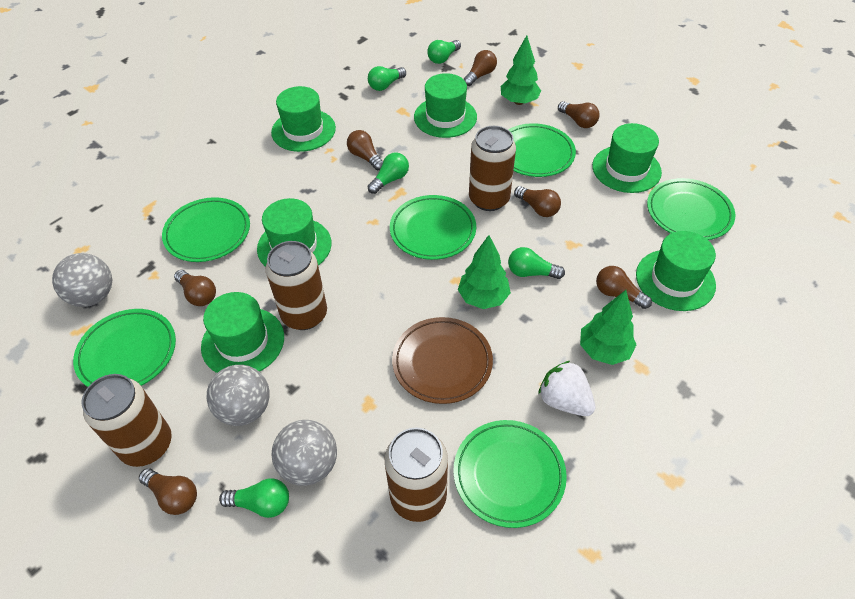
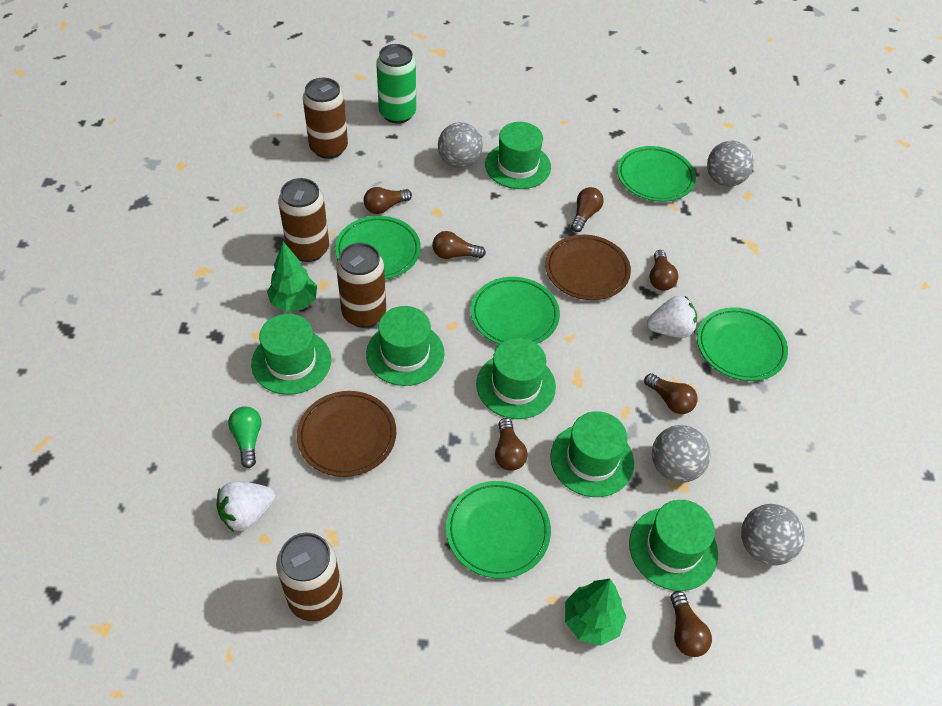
brown plate: 1 -> 2
green can: 0 -> 1
green light bulb: 5 -> 1
green plate: 6 -> 5
green tree: 3 -> 2
grey ball: 3 -> 4
white strawberry: 1 -> 2

